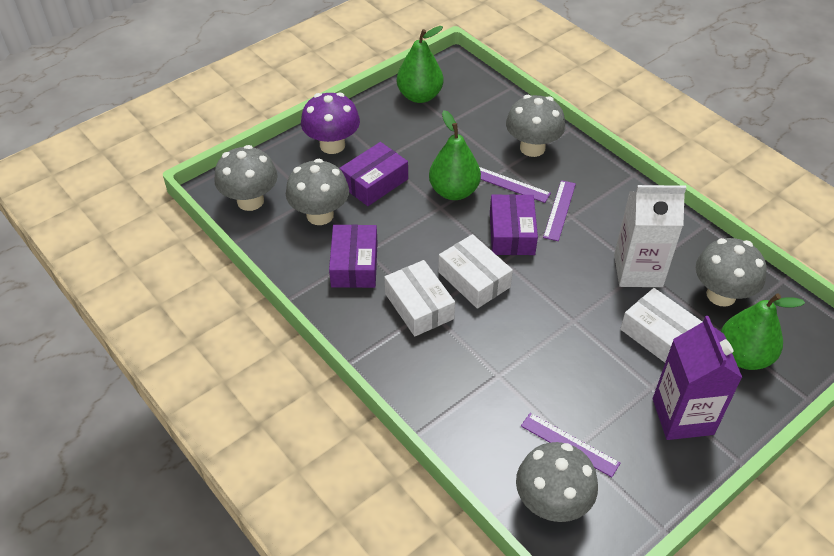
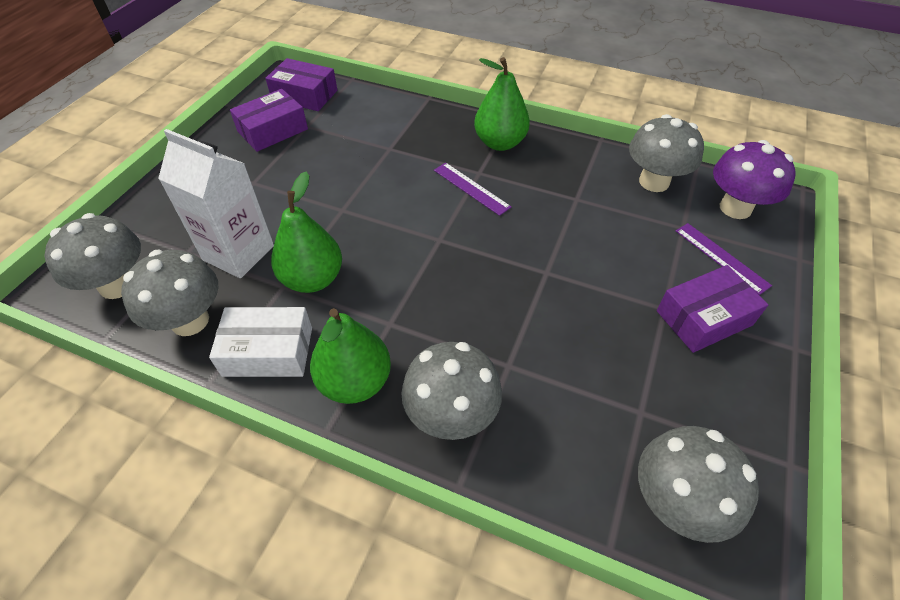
purple carton: 1 -> 0
purple ruler: 3 -> 2
white box: 3 -> 1

